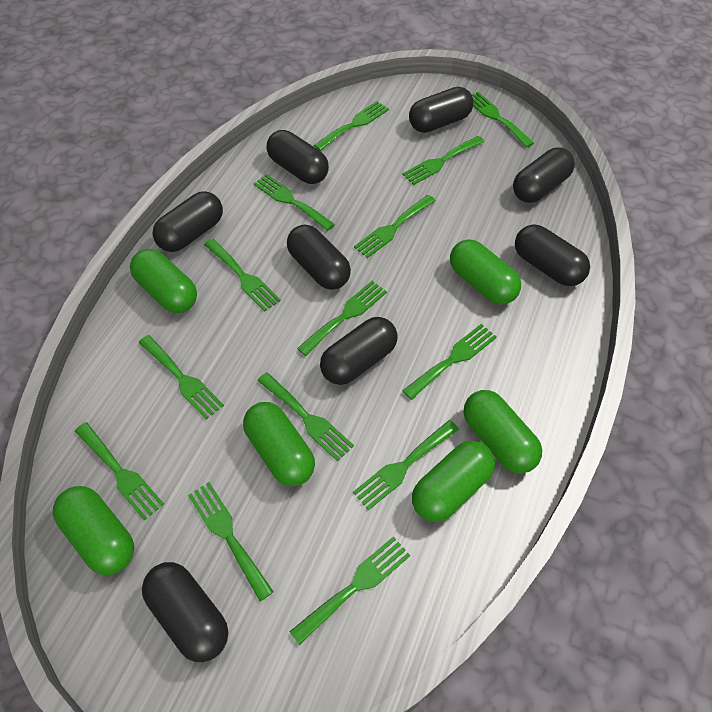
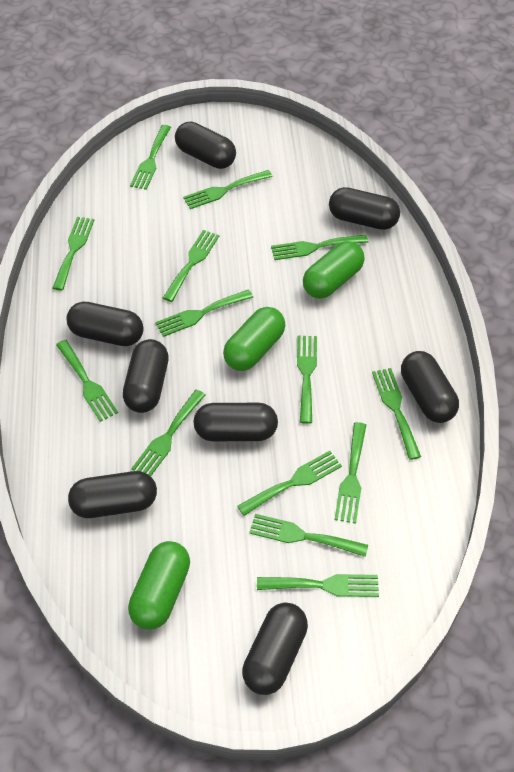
green capsule: 6 -> 3

